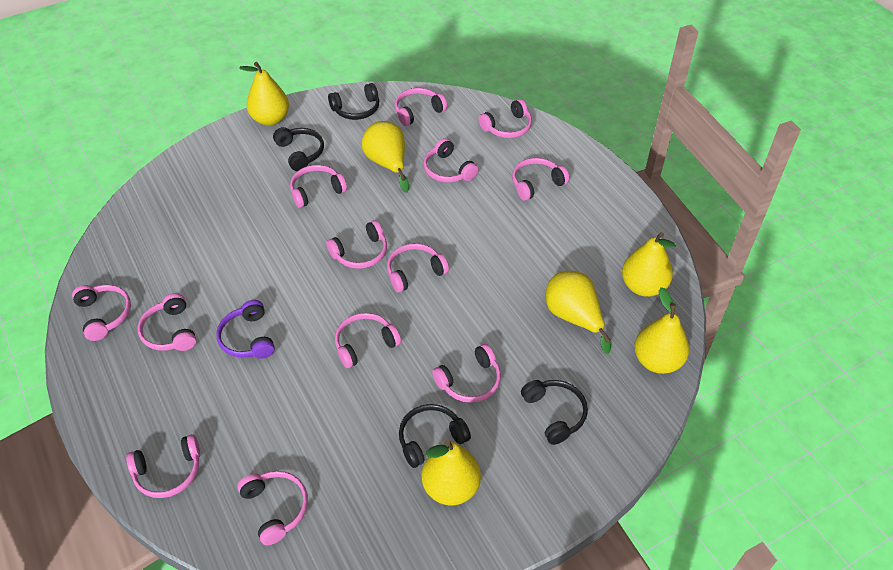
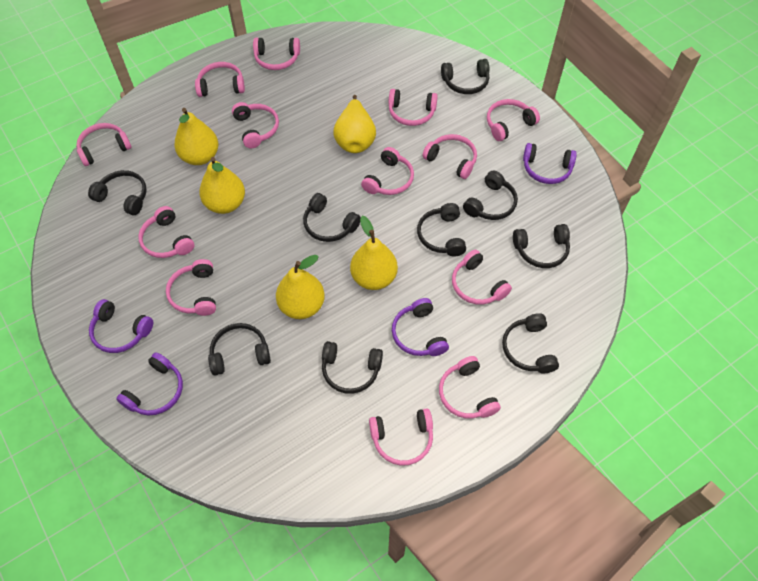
black headphones: 4 -> 9
purple headphones: 1 -> 4
yellow pear: 6 -> 5

